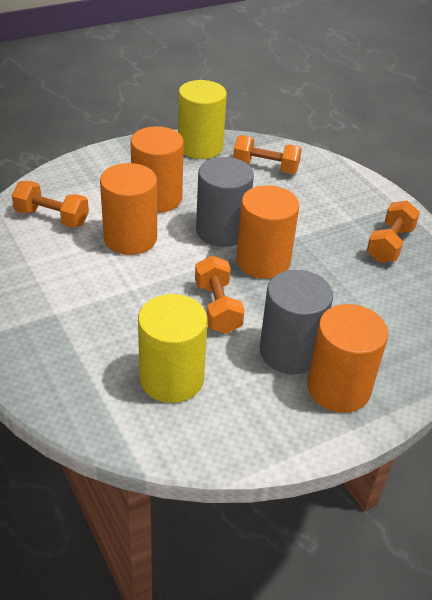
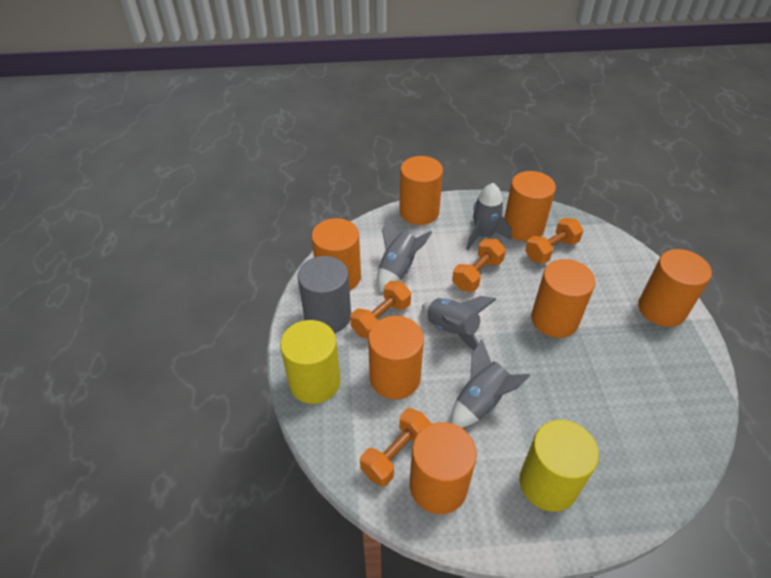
grey cylinder: 2 -> 1
grey rocket: 0 -> 4
orange cylinder: 4 -> 7

